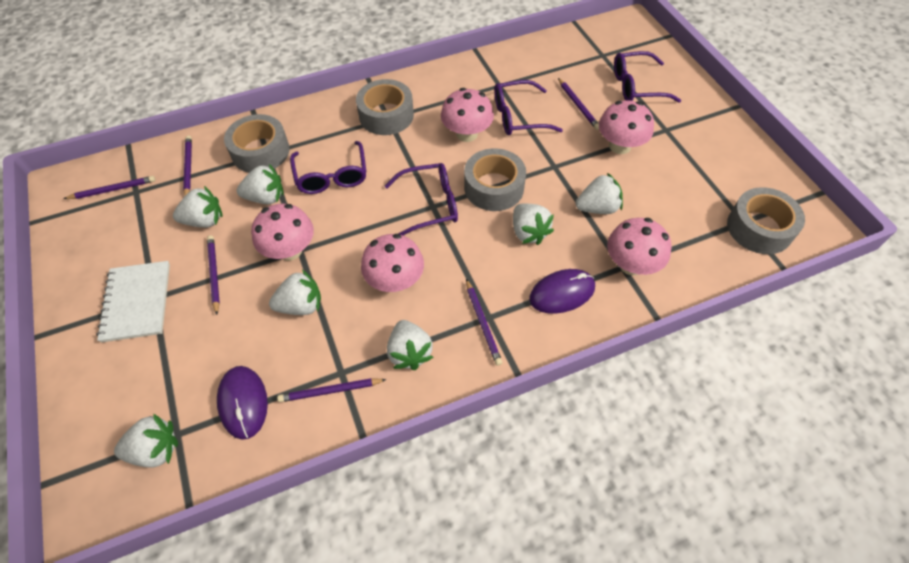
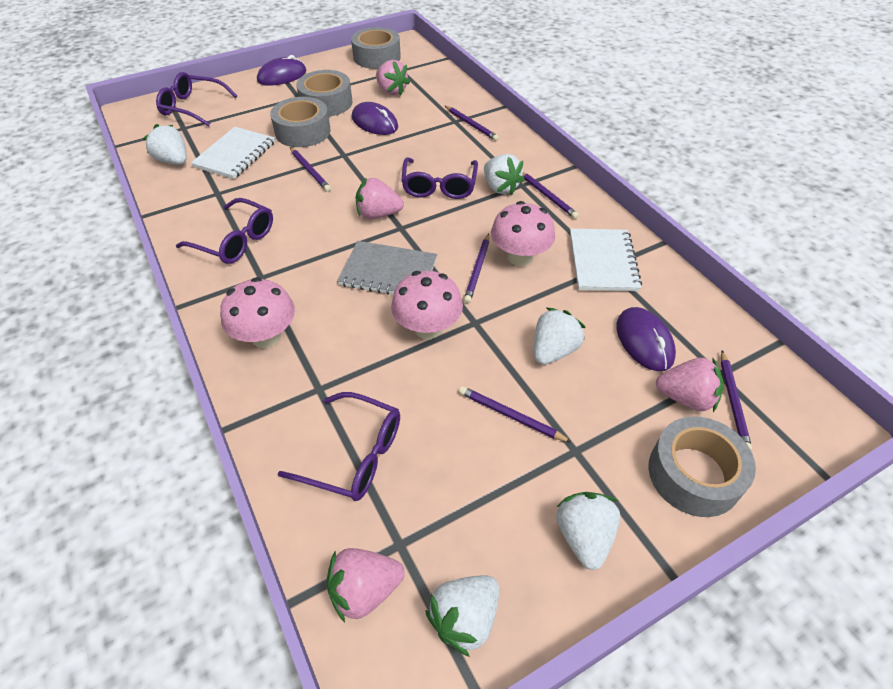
grey notebook: 0 -> 1
pink mushroom: 5 -> 3
pink strawberry: 0 -> 4
purple mouse: 2 -> 3
white notebook: 1 -> 2
white strawberry: 7 -> 5

